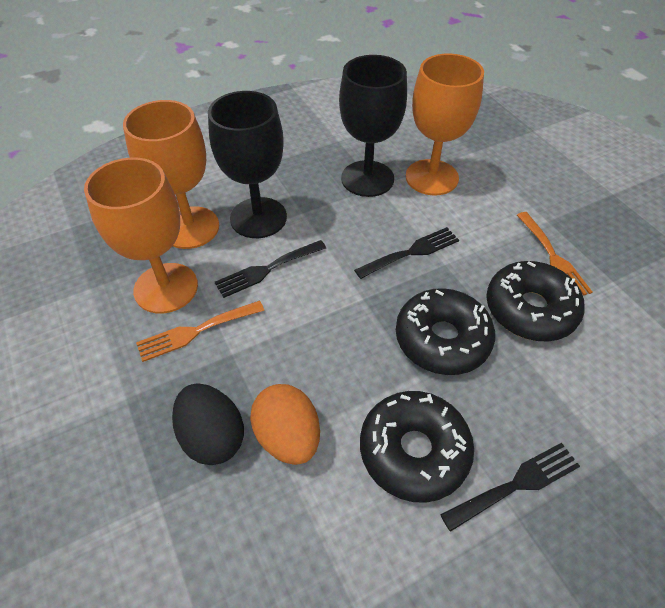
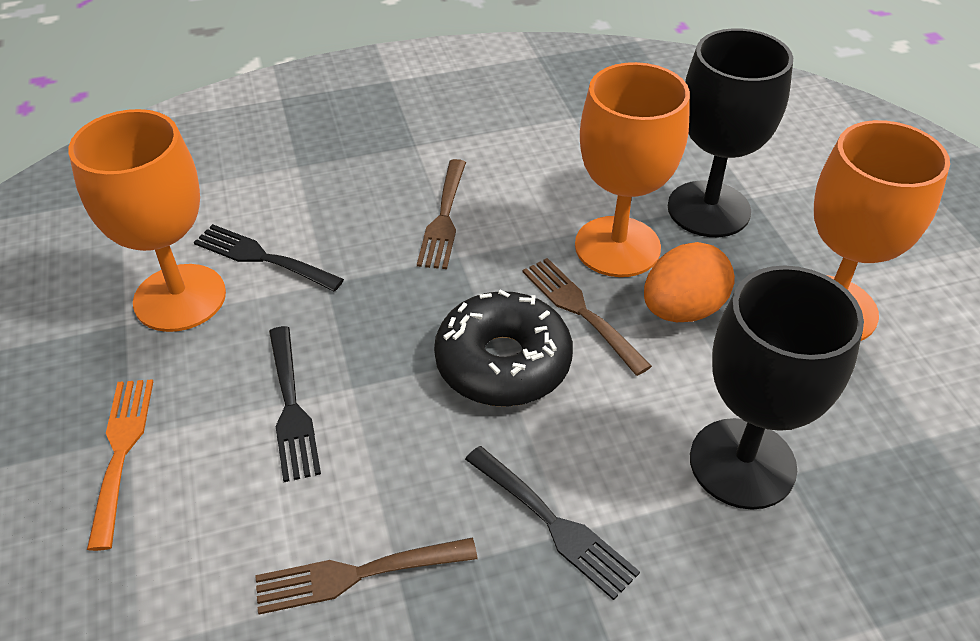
black donut: 3 -> 1
black egg: 1 -> 0
brown fork: 0 -> 3
orange fork: 2 -> 1

